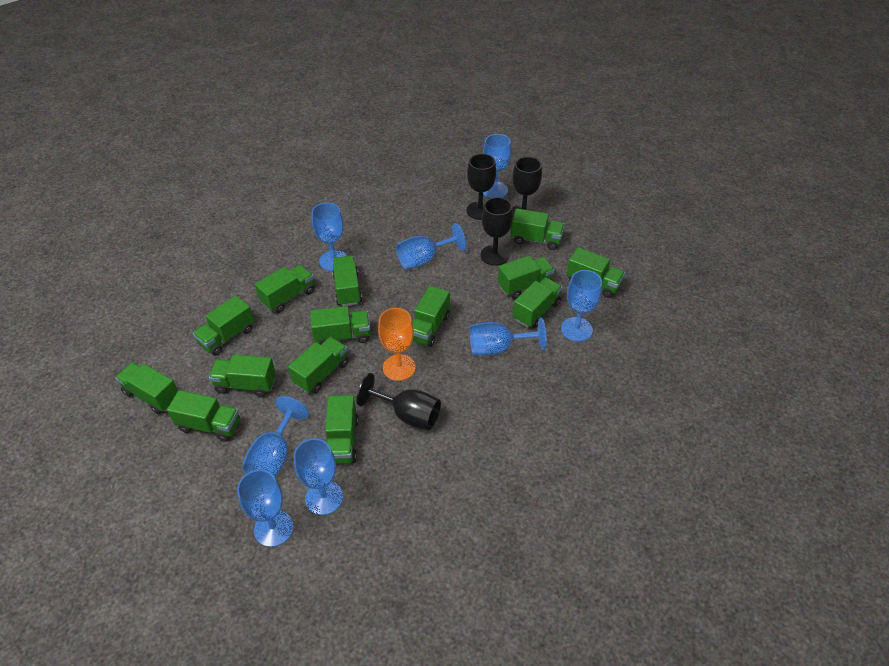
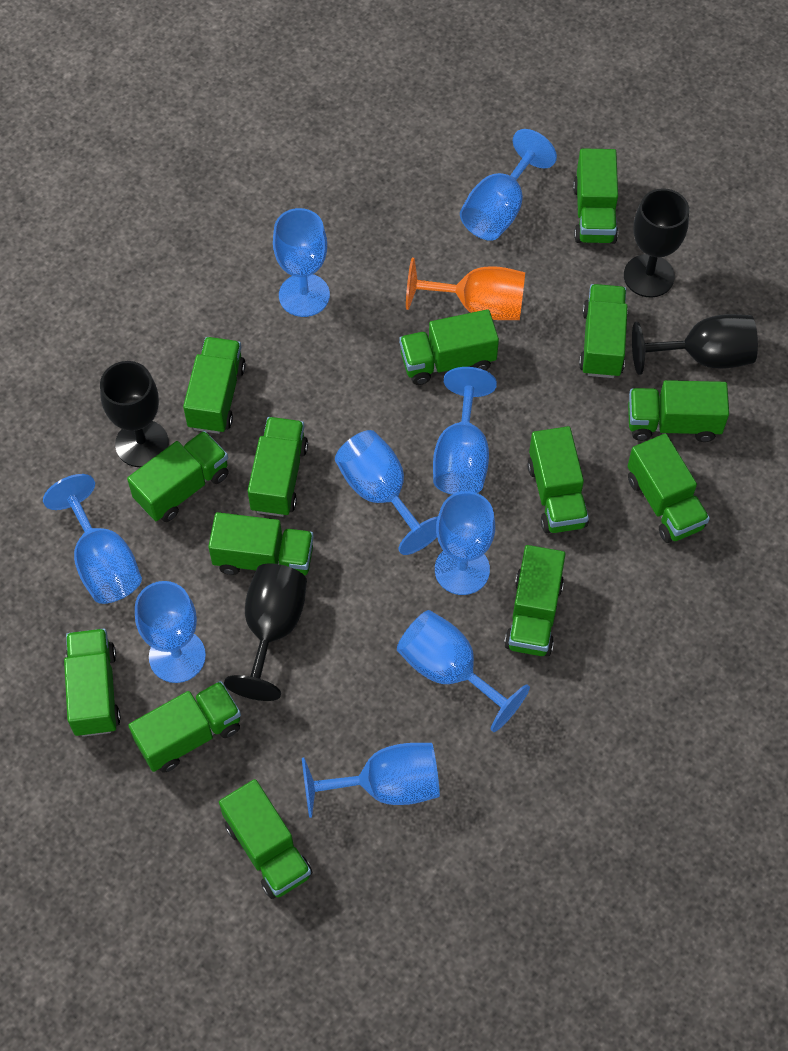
blue goblet: 8 -> 9

